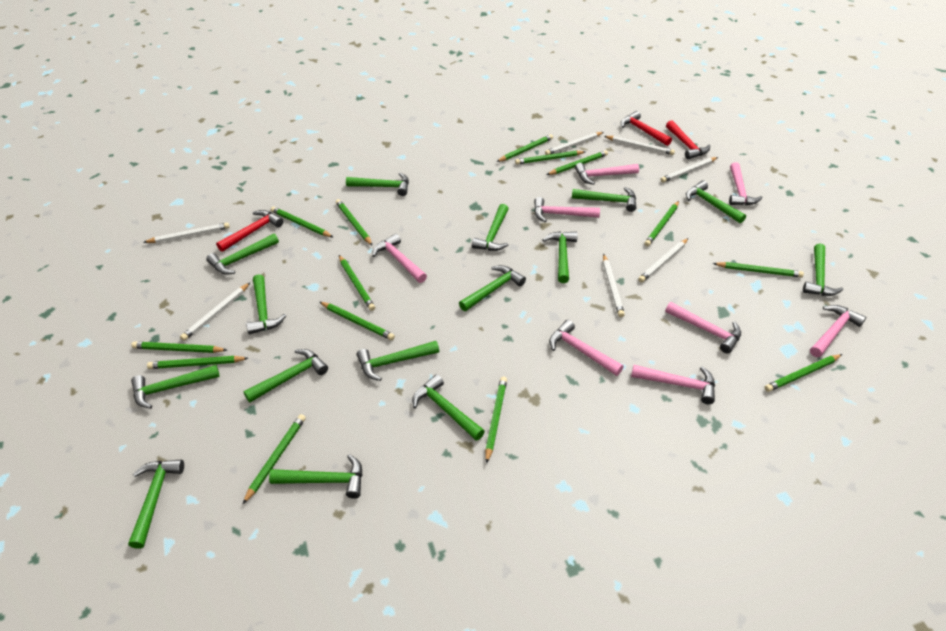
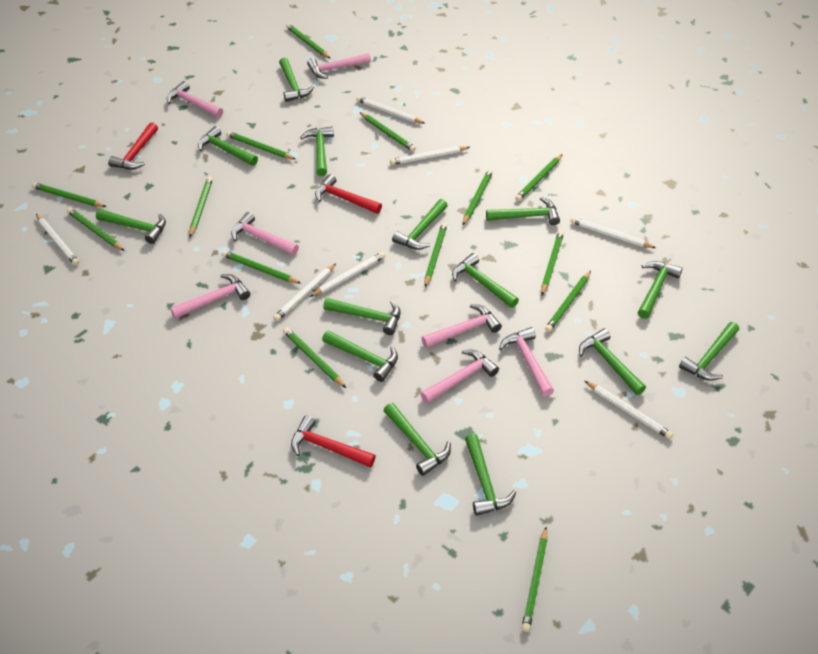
green hammer: 15 -> 14
pink hammer: 8 -> 7

